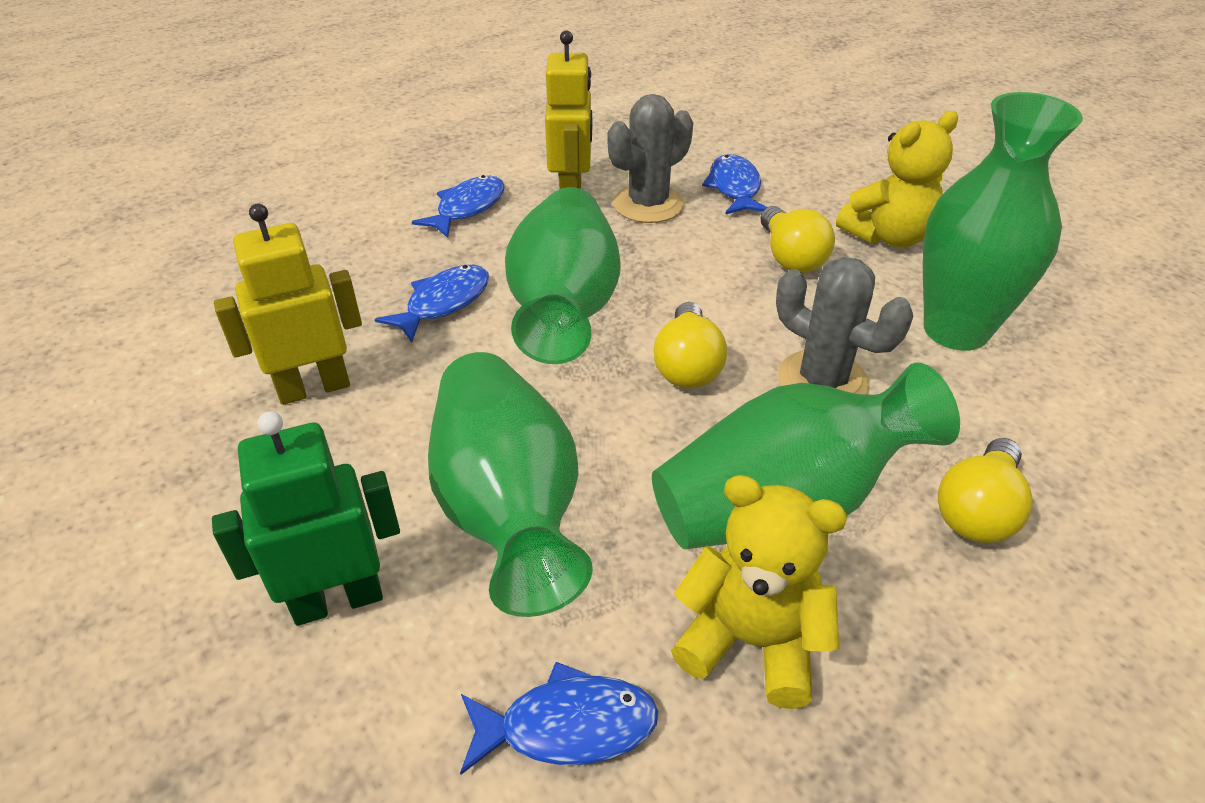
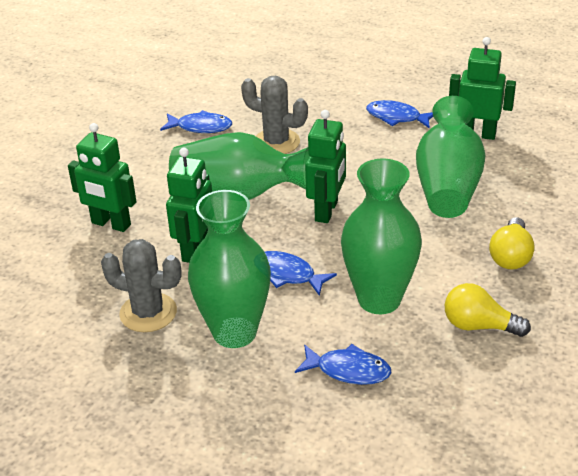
green robot: 1 -> 4
yellow light bulb: 3 -> 2
yellow robot: 2 -> 0
yellow teddy bear: 2 -> 0

